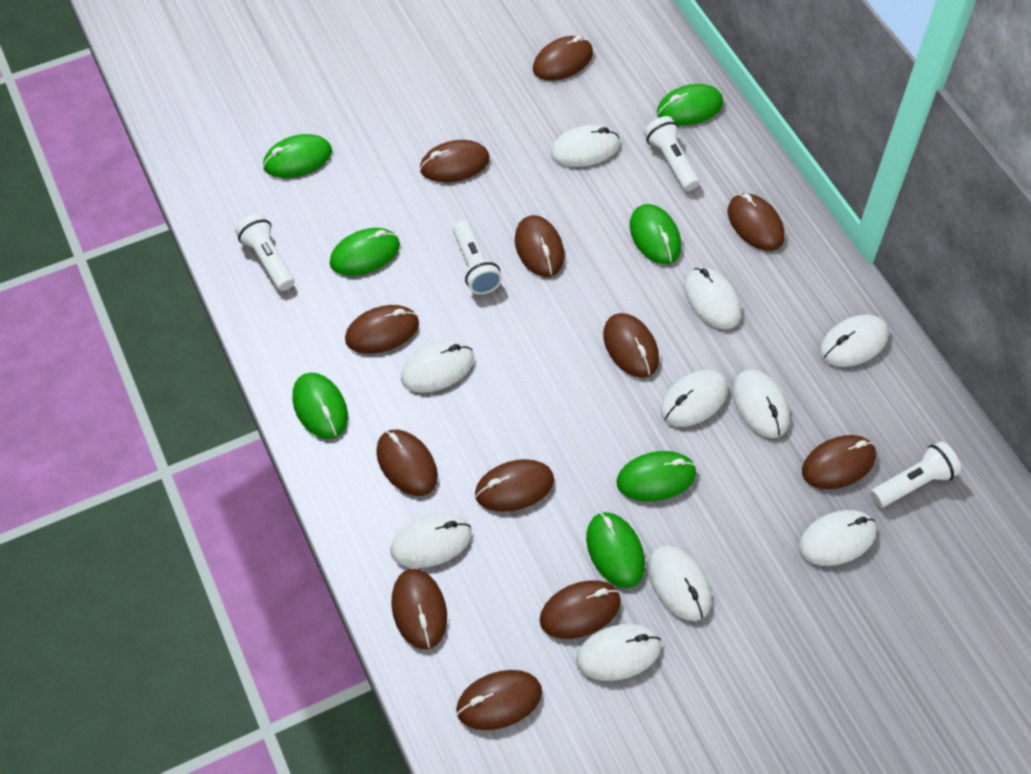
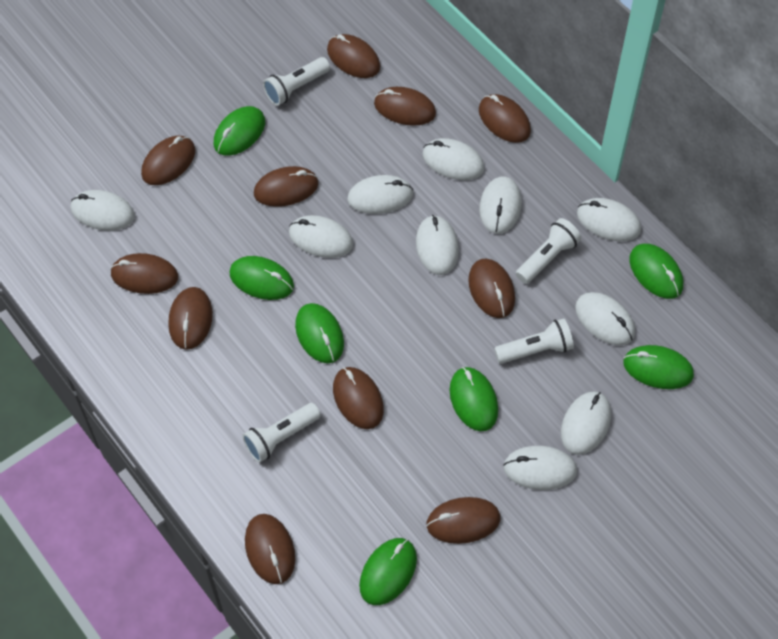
brown mouse: 12 -> 11

